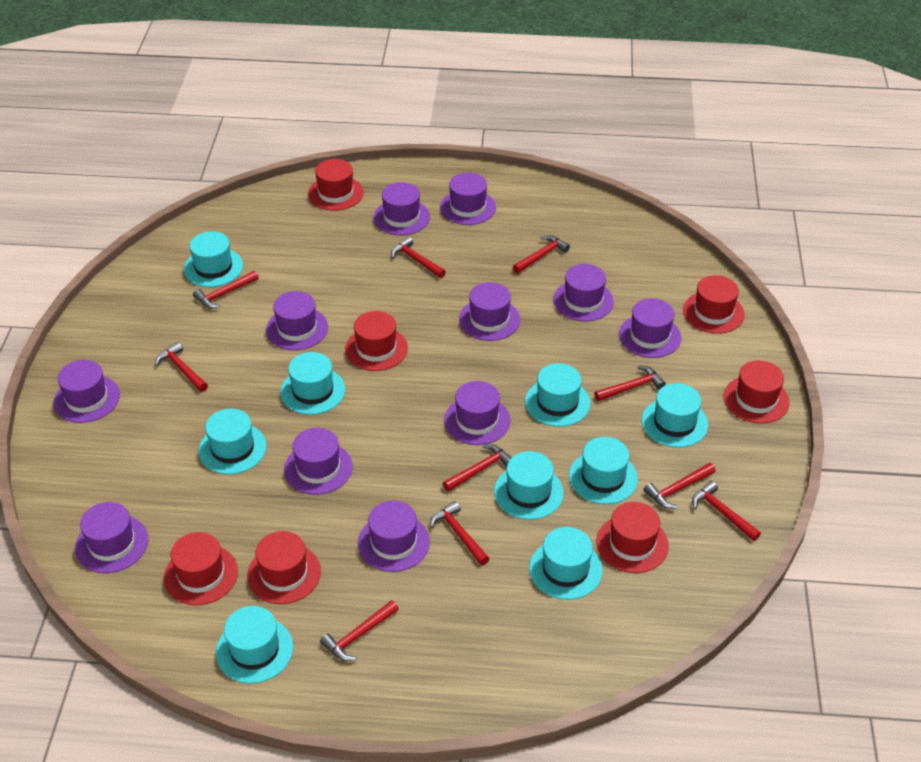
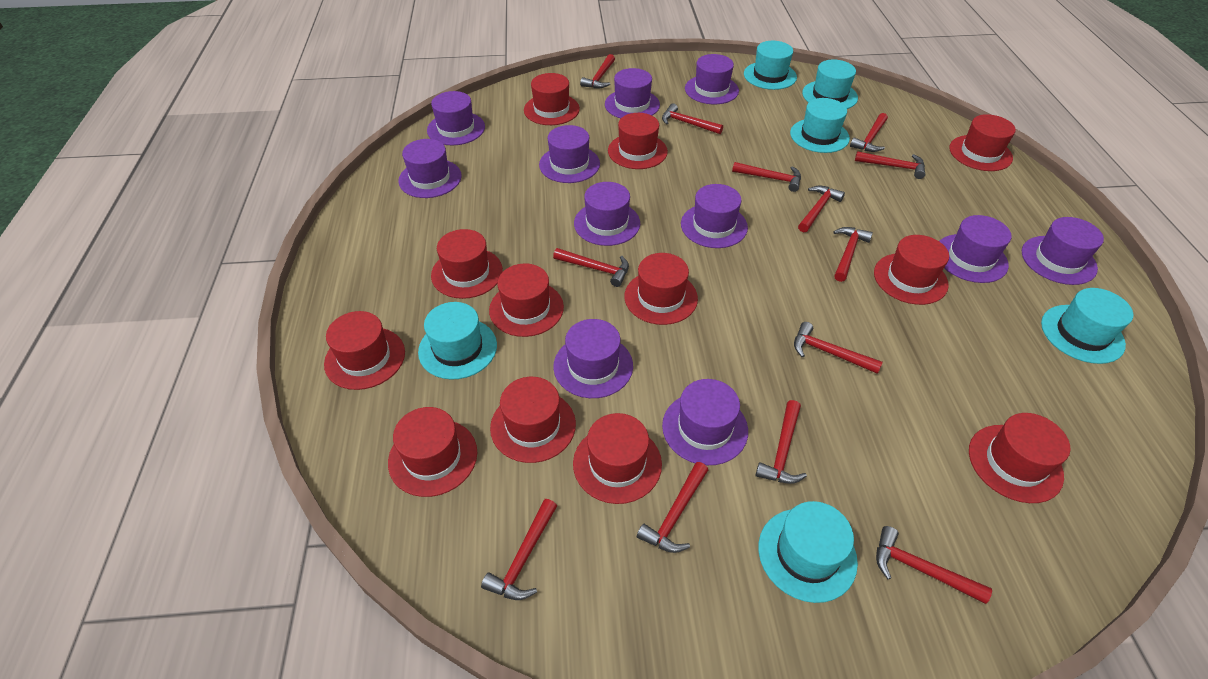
red hammer: 10 -> 13
red hat: 7 -> 12
turquoise hat: 9 -> 6

